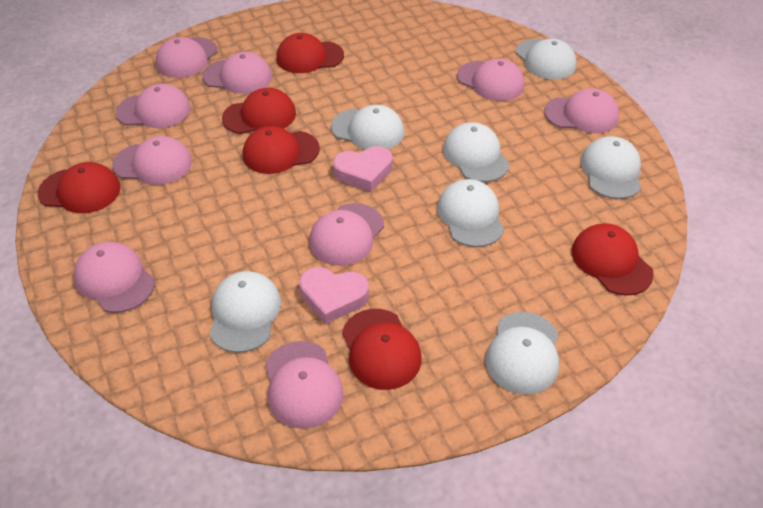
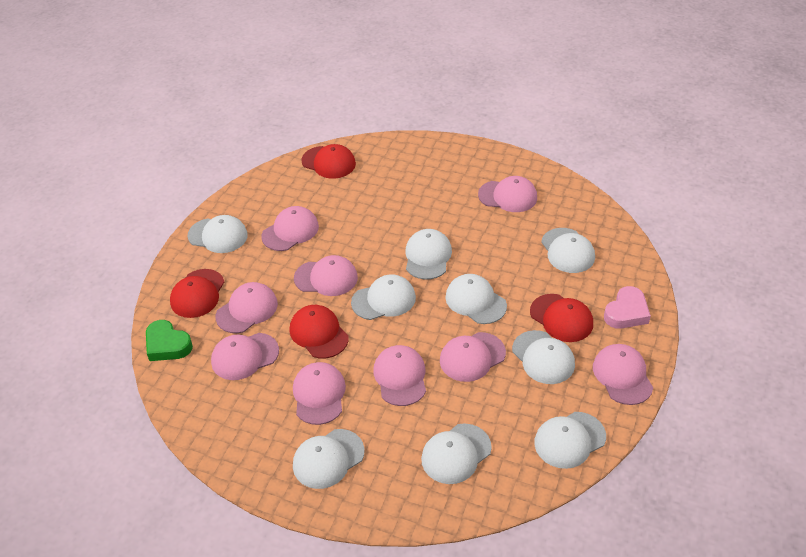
green heart: 0 -> 1
pink heart: 2 -> 1
red cap: 6 -> 4
white cap: 7 -> 9

